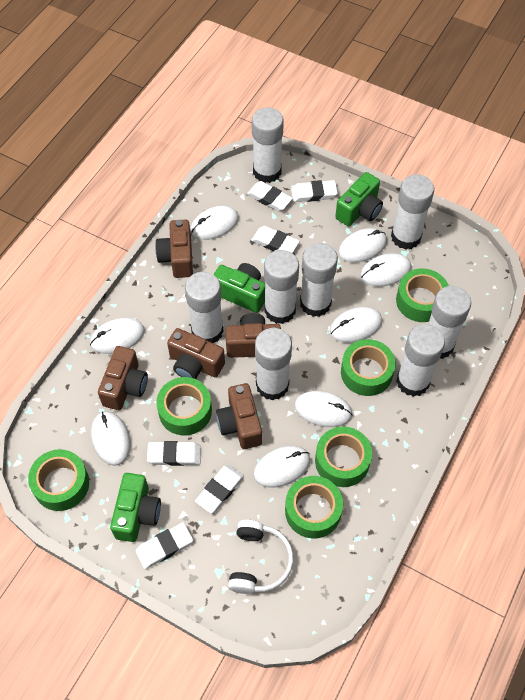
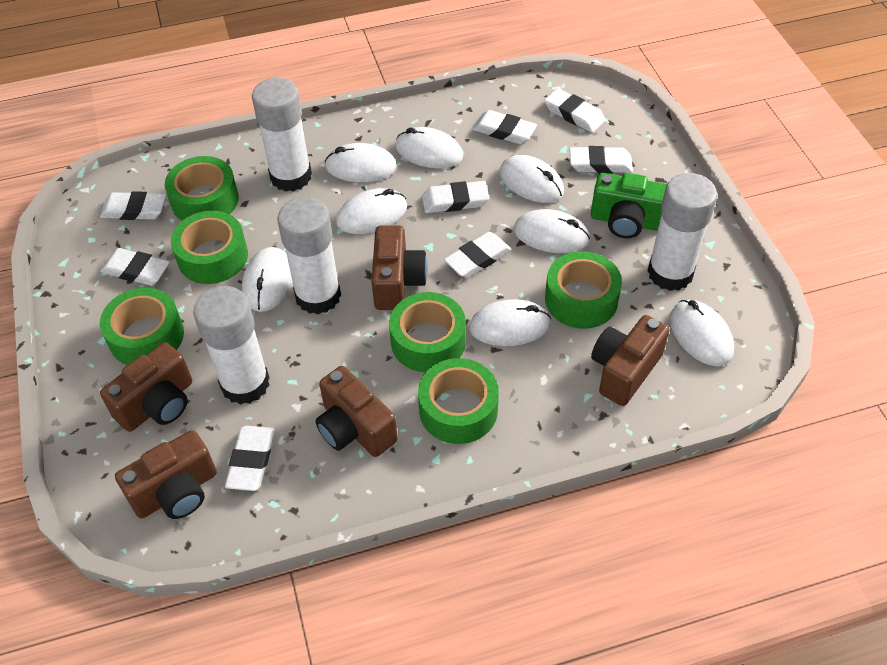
green camera: 3 -> 1
white eraser: 6 -> 8
white glue stick: 8 -> 4
white headphones: 1 -> 0

